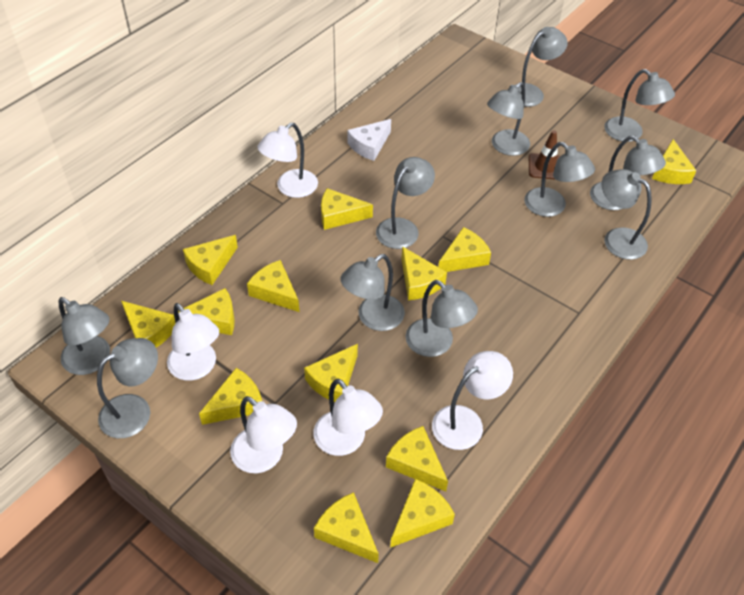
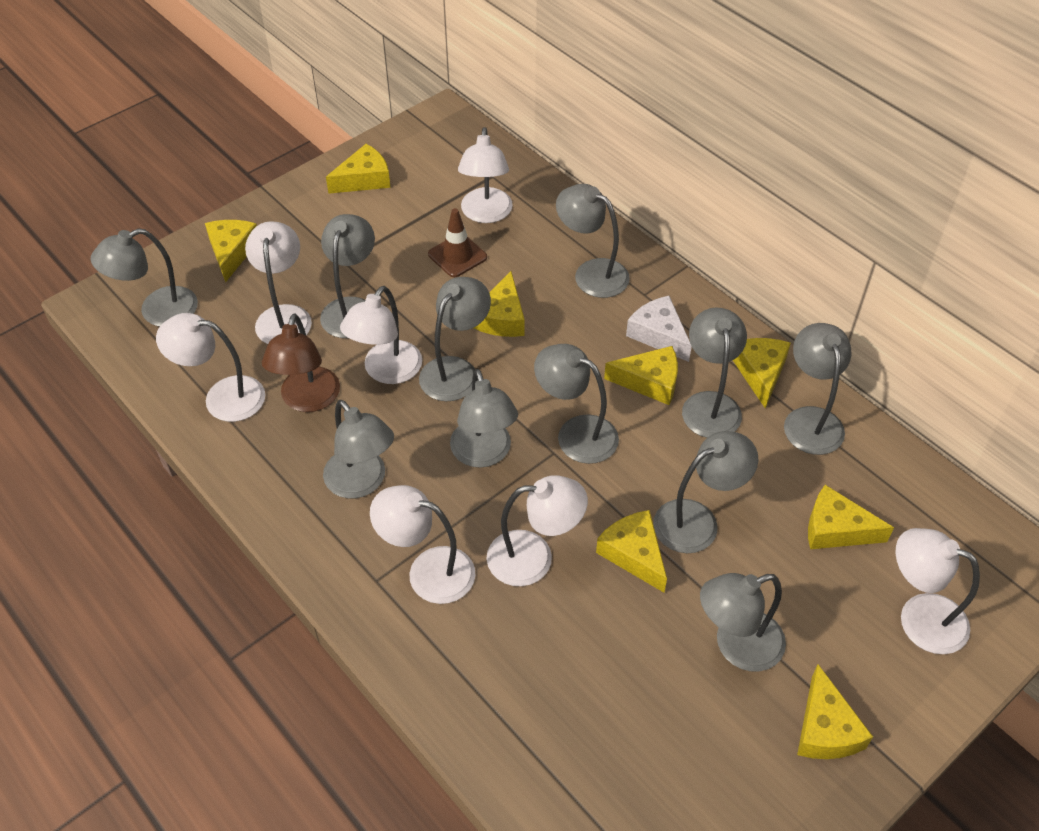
brown lamp: 0 -> 1
white lamp: 5 -> 7
yellow cheese: 13 -> 8

